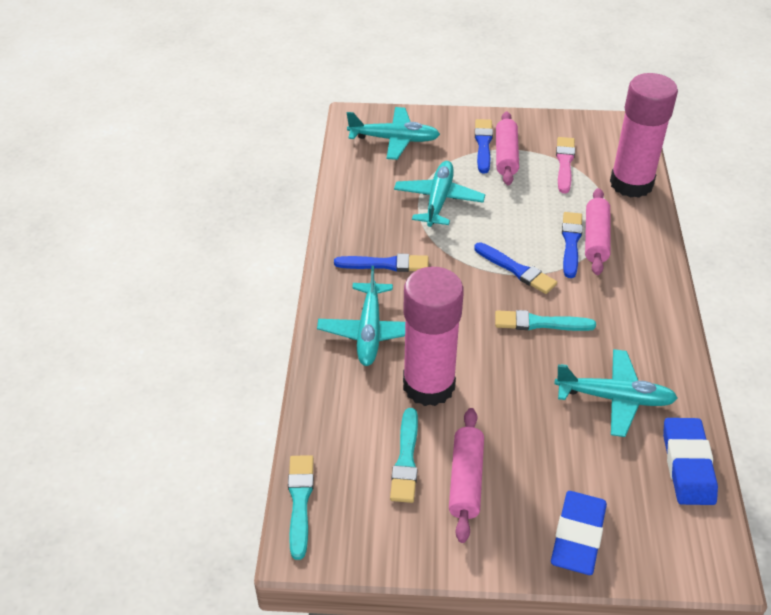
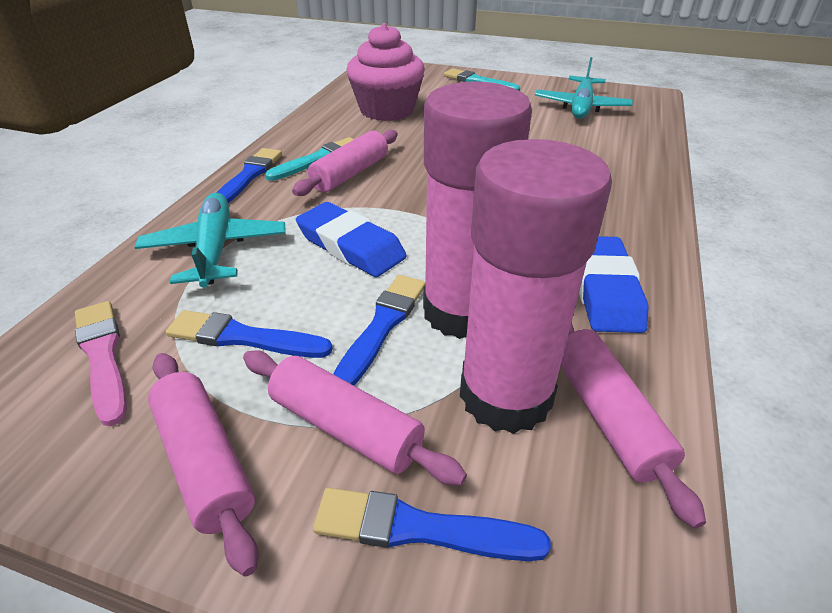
pink cupcake: 0 -> 1
pink rolling pin: 3 -> 4
turquoise brush: 3 -> 2
turquoise plane: 4 -> 2

